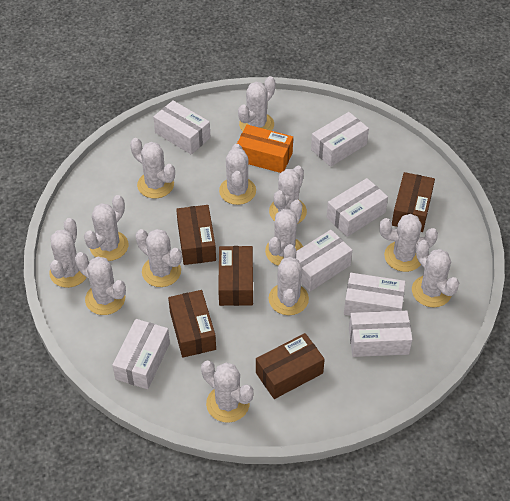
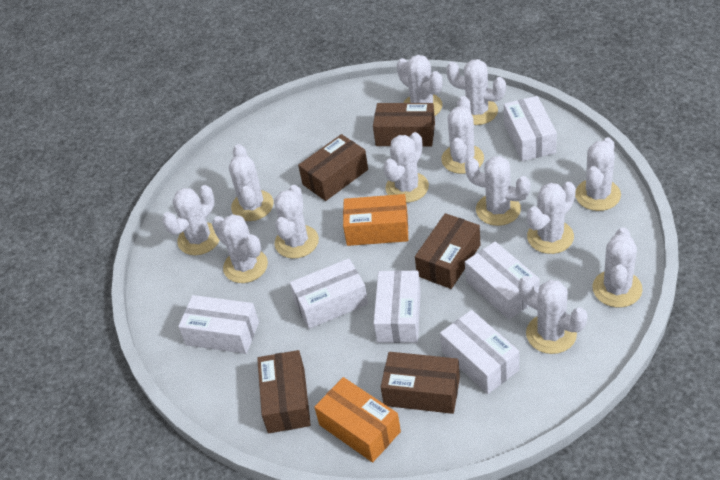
orange box: 1 -> 2
white box: 7 -> 6

